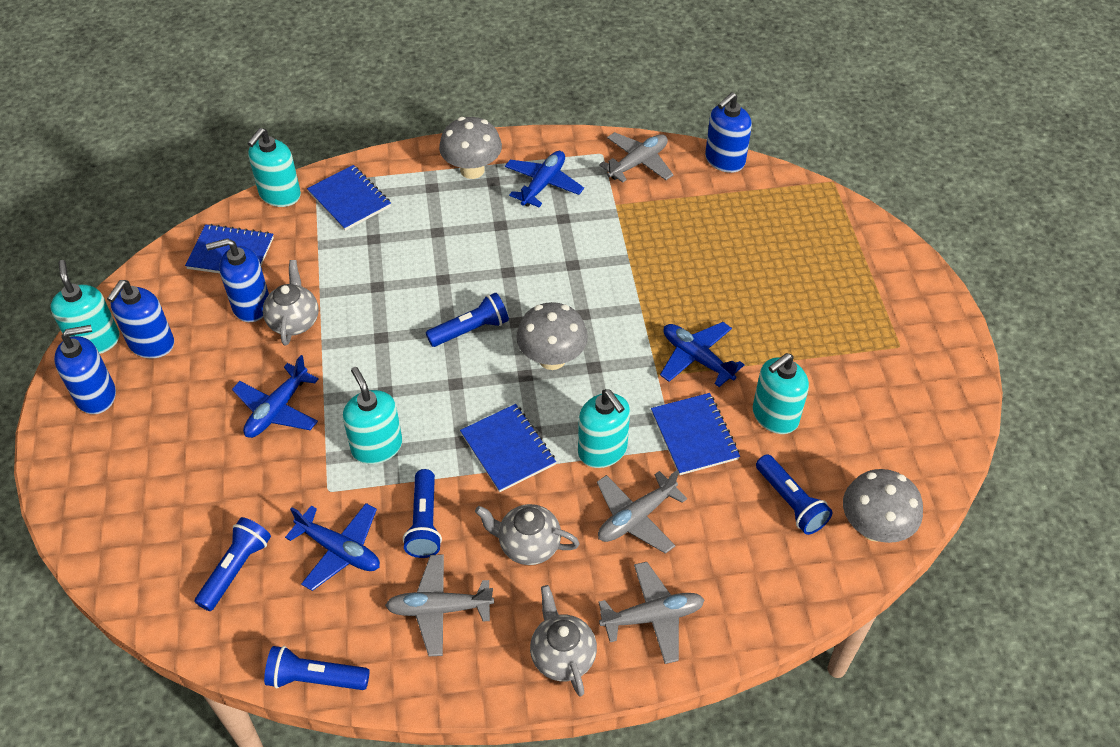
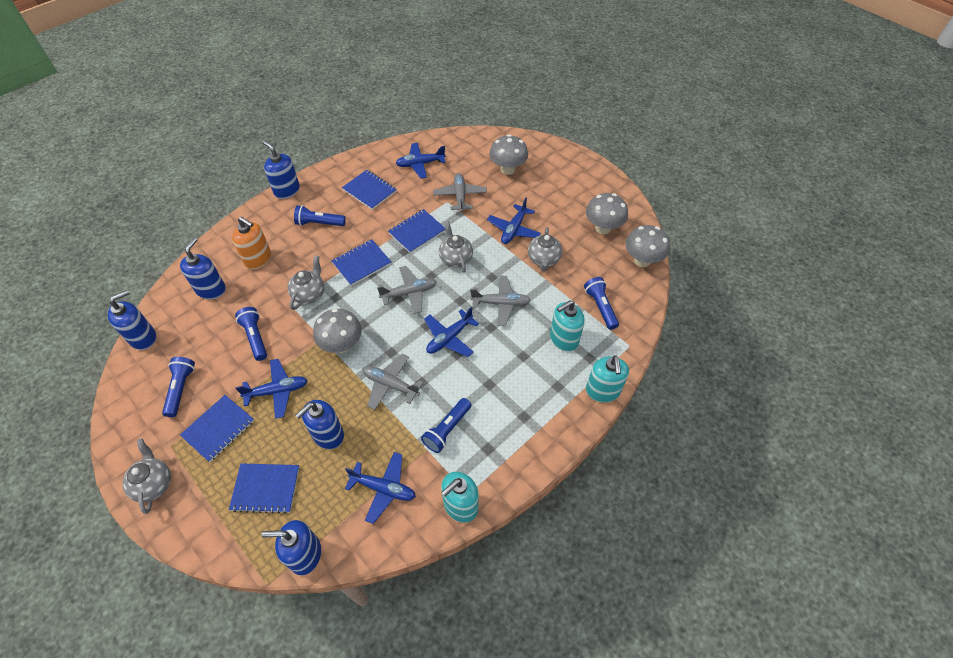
blue notebook: 4 -> 5
blue plane: 4 -> 5
blue soap dispenser: 4 -> 5
grey mushroom: 3 -> 4
grey teapot: 3 -> 4
orange soap dispenser: 0 -> 1
turquoise soap dispenser: 5 -> 3

